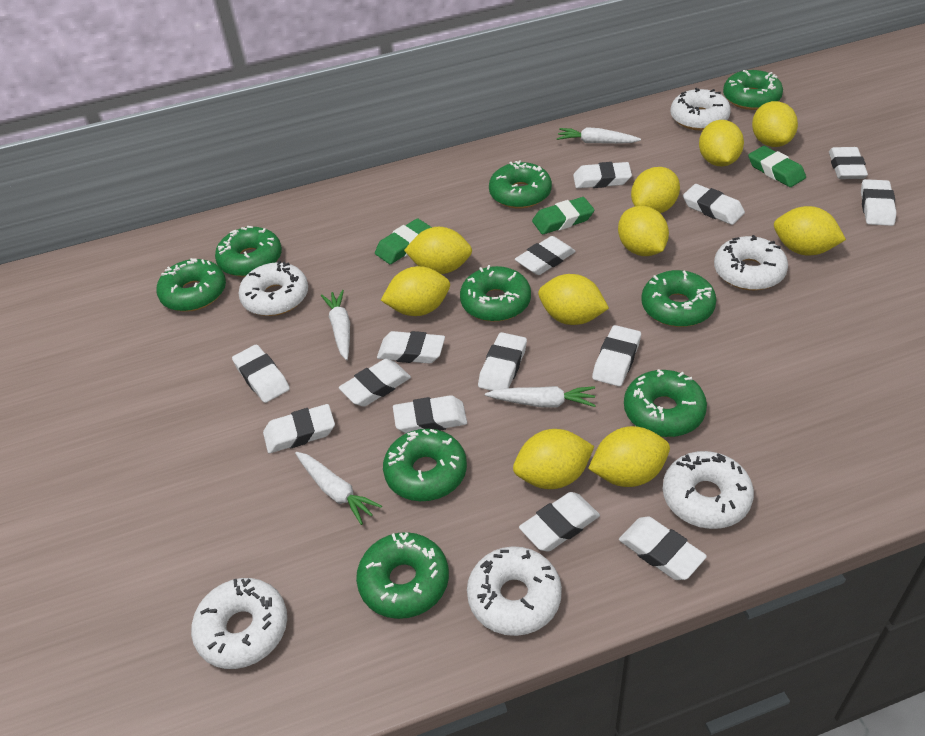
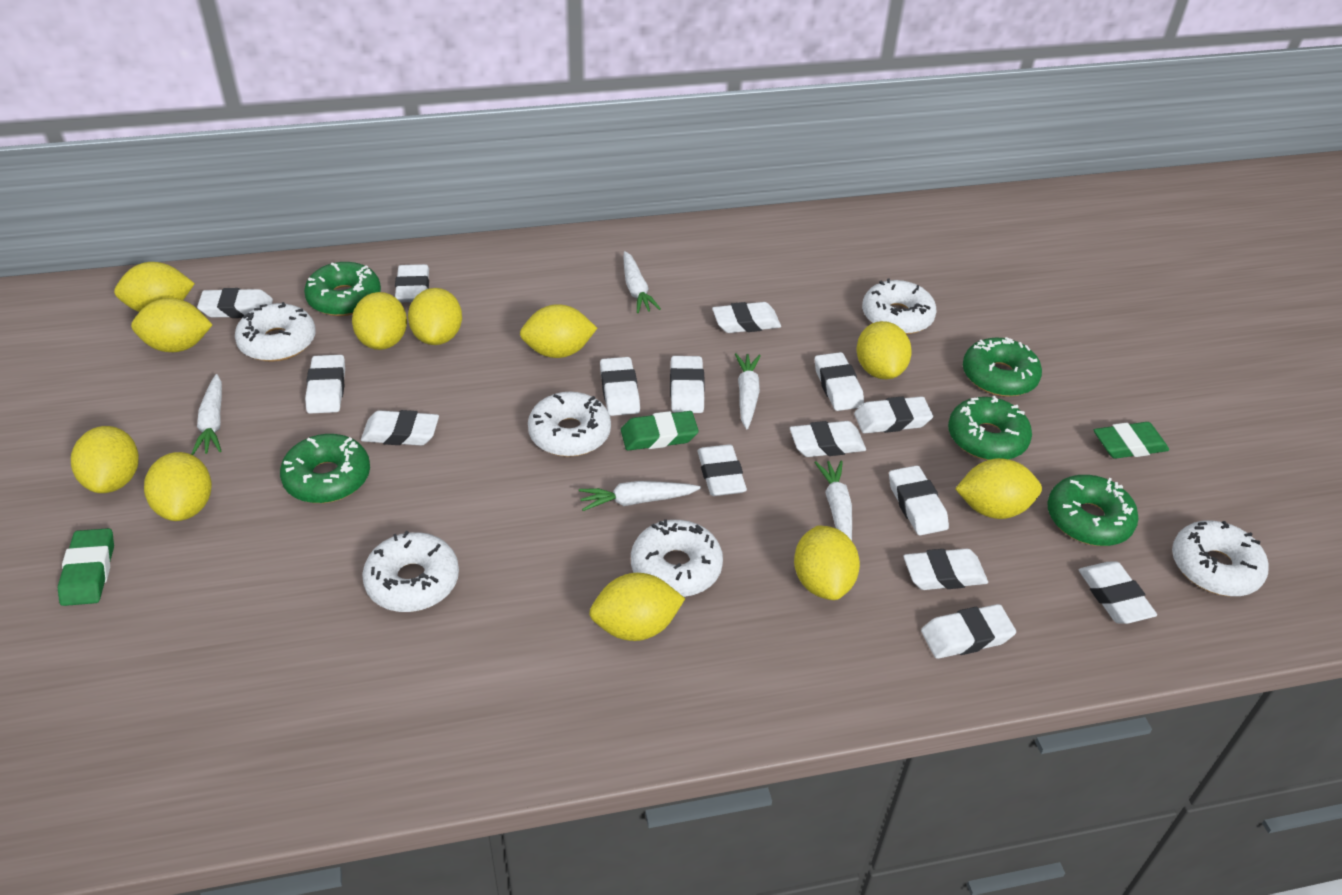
green donut: 9 -> 5
white carrot: 4 -> 5
white eraser: 14 -> 15
yellow lemon: 10 -> 11

